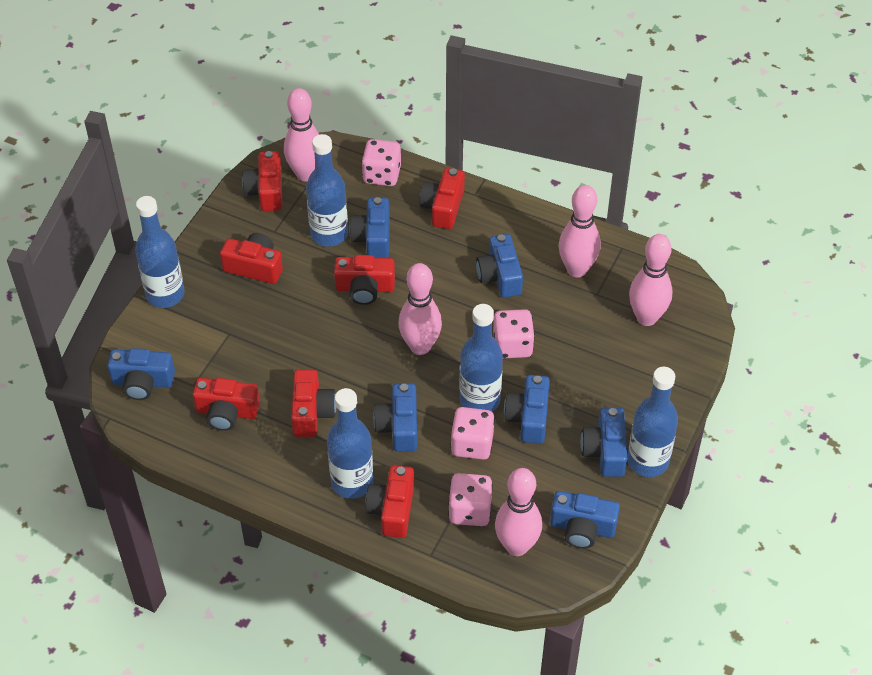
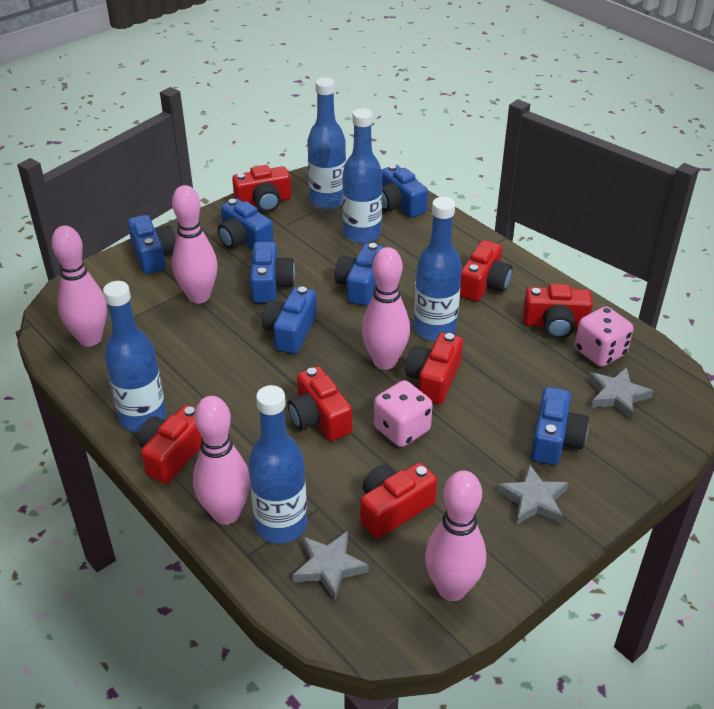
grey star: 0 -> 3
pink dice: 4 -> 2

